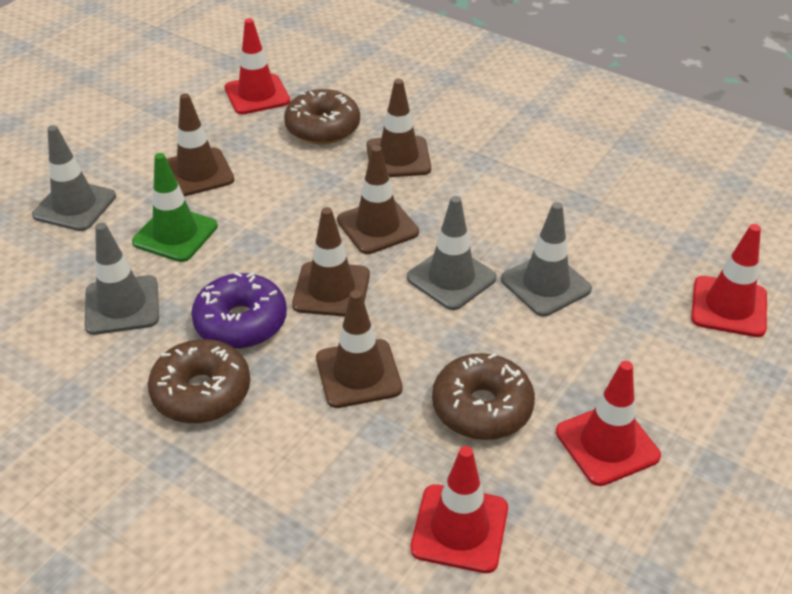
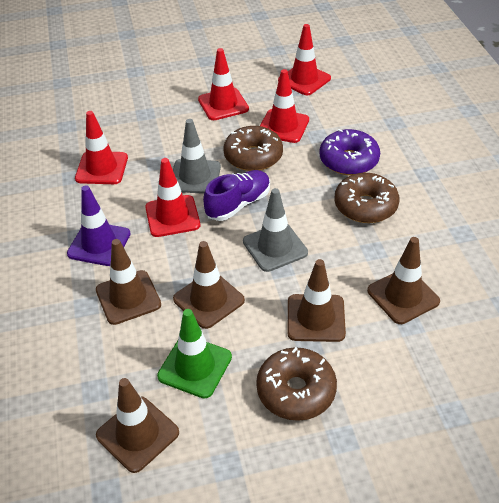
grey traffic cone: 4 -> 2
purple shoe: 0 -> 1
purple traffic cone: 0 -> 1
red traffic cone: 4 -> 5

